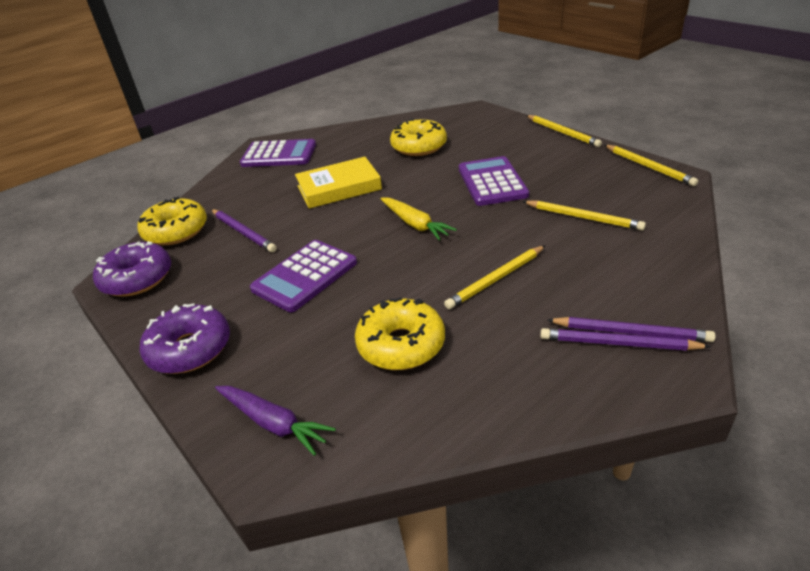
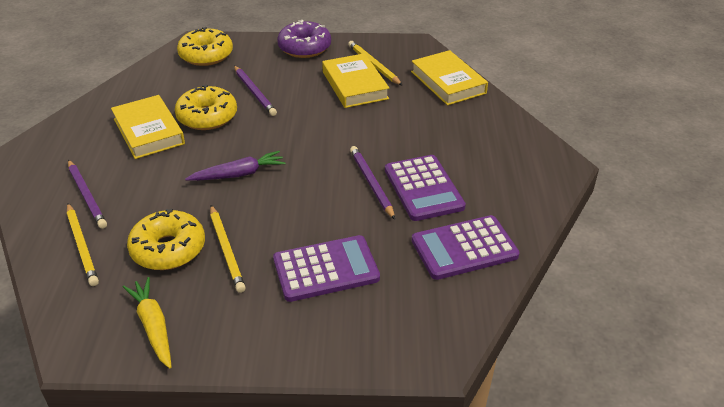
purple donut: 2 -> 1
yellow book: 1 -> 3
yellow pencil: 4 -> 3

